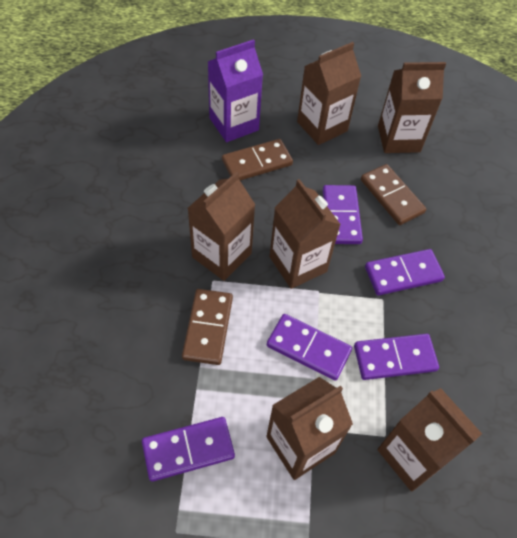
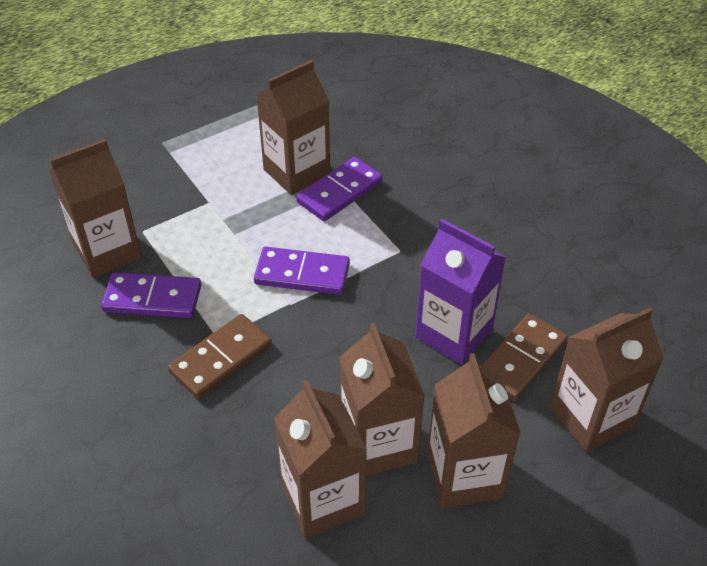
brown domino: 3 -> 2
purple domino: 5 -> 3

